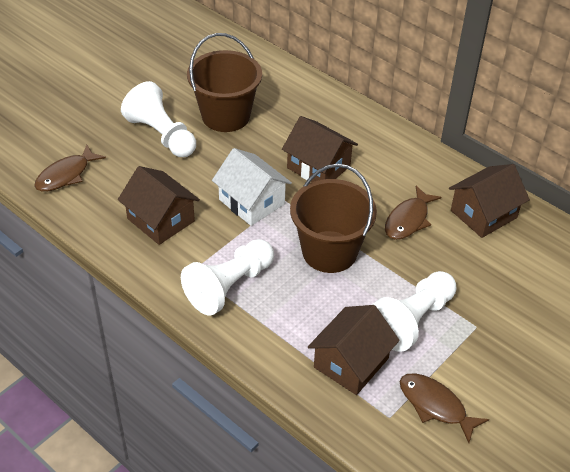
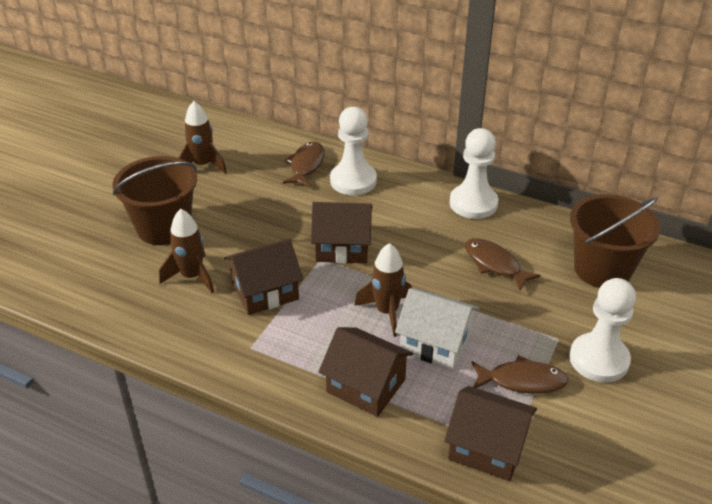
brown rocket: 0 -> 3

